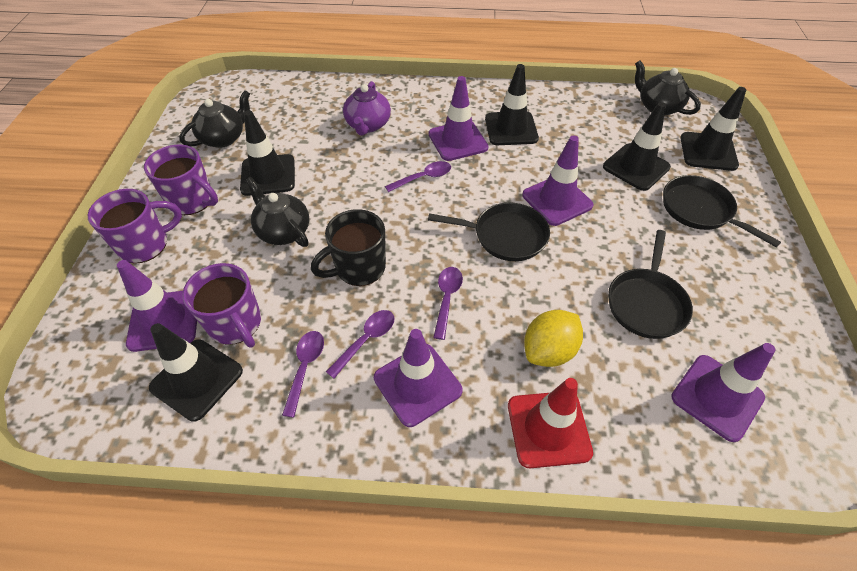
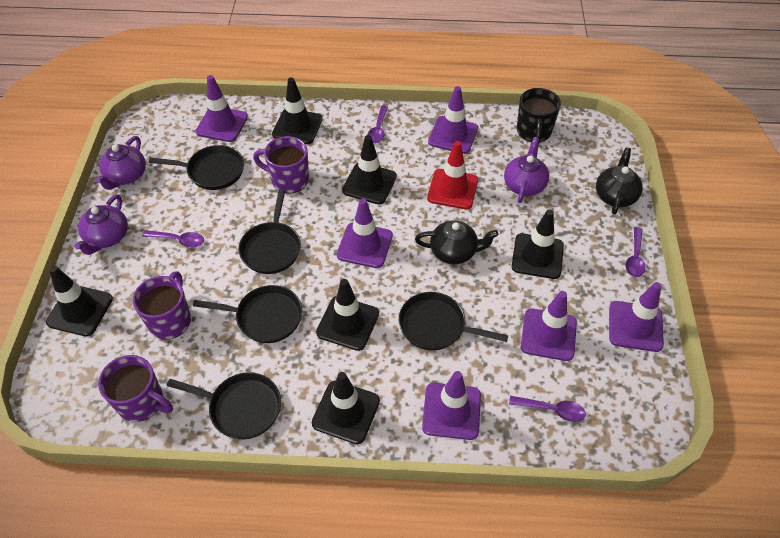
black pan: 3 -> 5
black teapot: 3 -> 2
black traffic cone: 5 -> 6
purple teapot: 1 -> 3
purple traffic cone: 5 -> 6
yellow lemon: 1 -> 0

